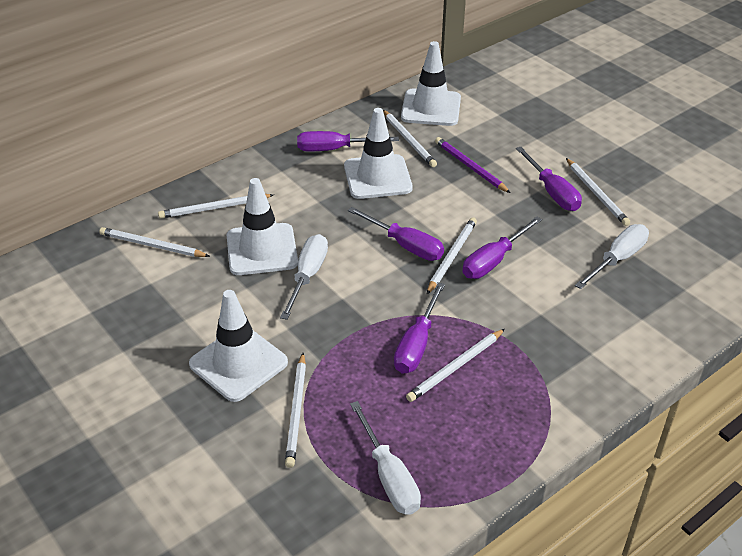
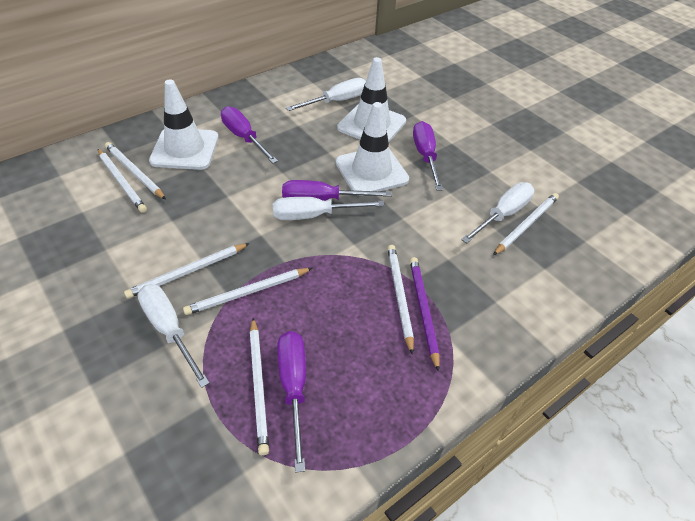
purple screwdriver: 5 -> 4
white screwdriver: 3 -> 4
white traffic cone: 4 -> 3

